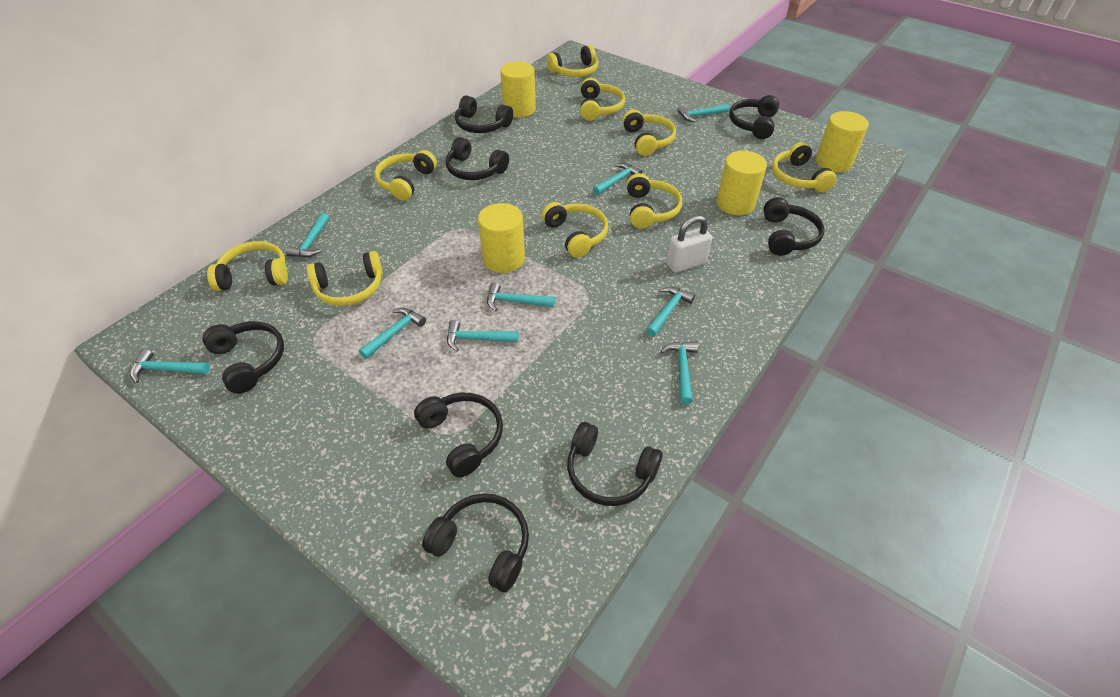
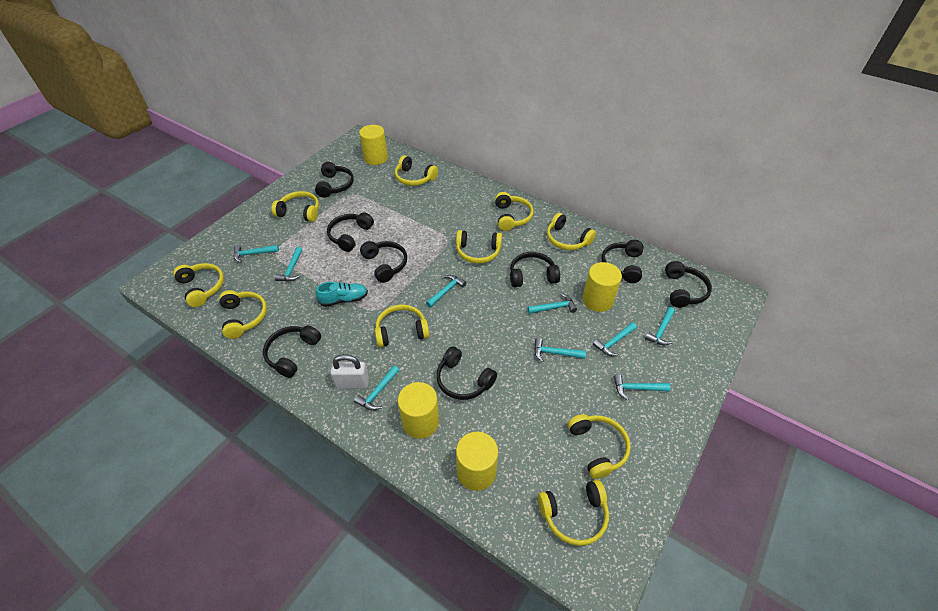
turquoise shoe: 0 -> 1
yellow headphones: 9 -> 10

